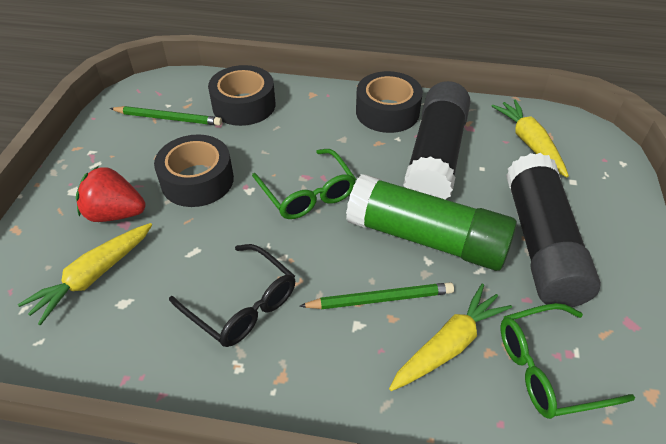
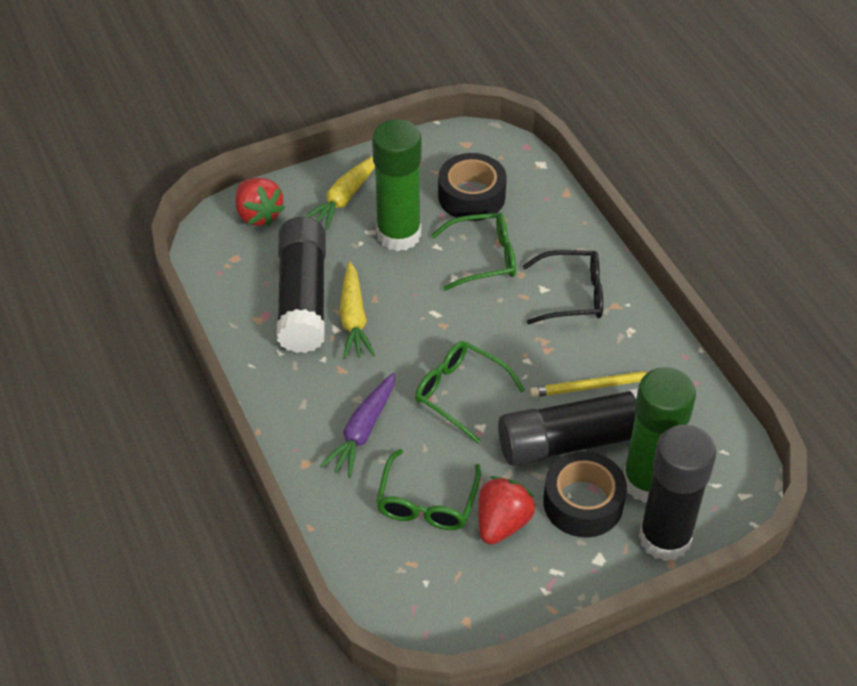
black glue stick: 2 -> 3
black tape: 3 -> 2
green glasses: 2 -> 3
green glue stick: 1 -> 2
green pencil: 2 -> 0
purple carrot: 0 -> 1
red strawberry: 1 -> 2
yellow carrot: 3 -> 2
yellow pencil: 0 -> 1

